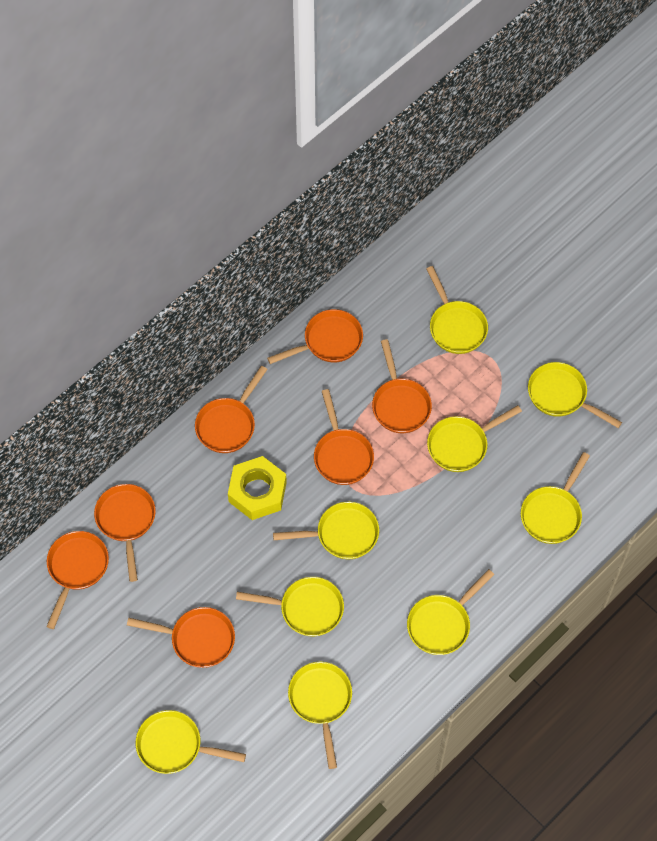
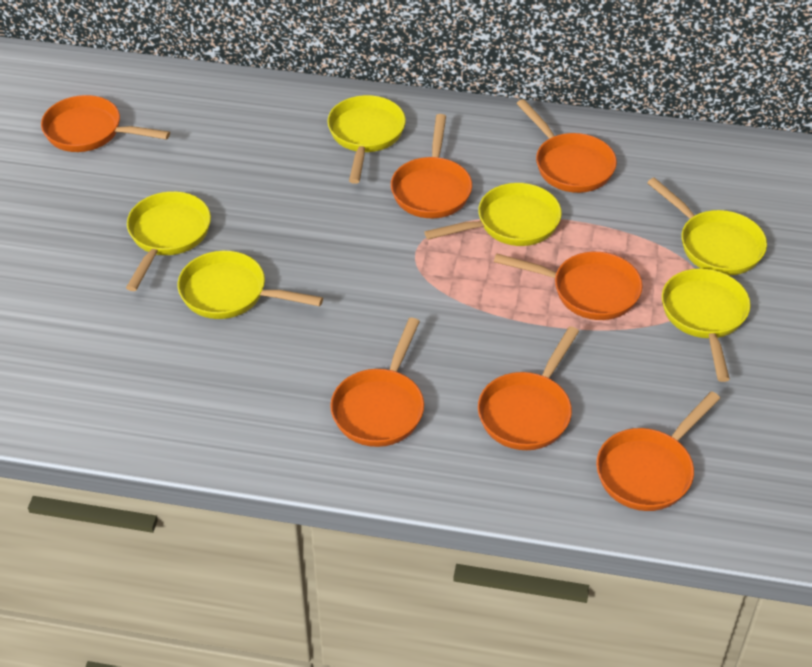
yellow nut: 1 -> 0
yellow pan: 9 -> 6

